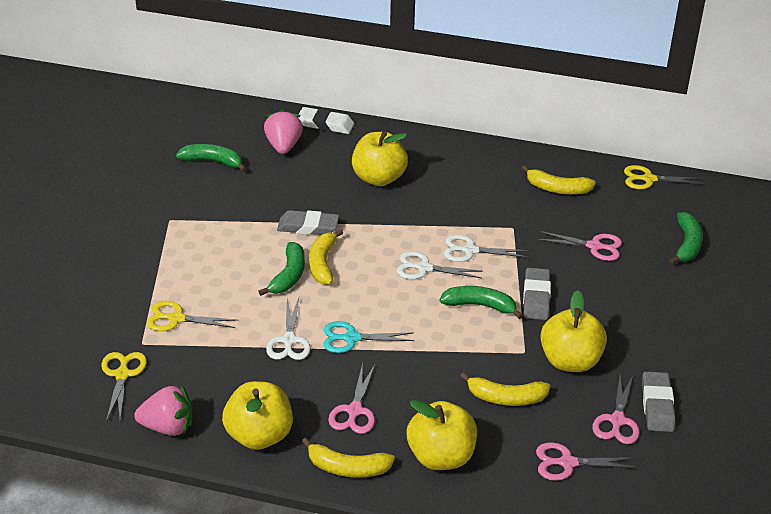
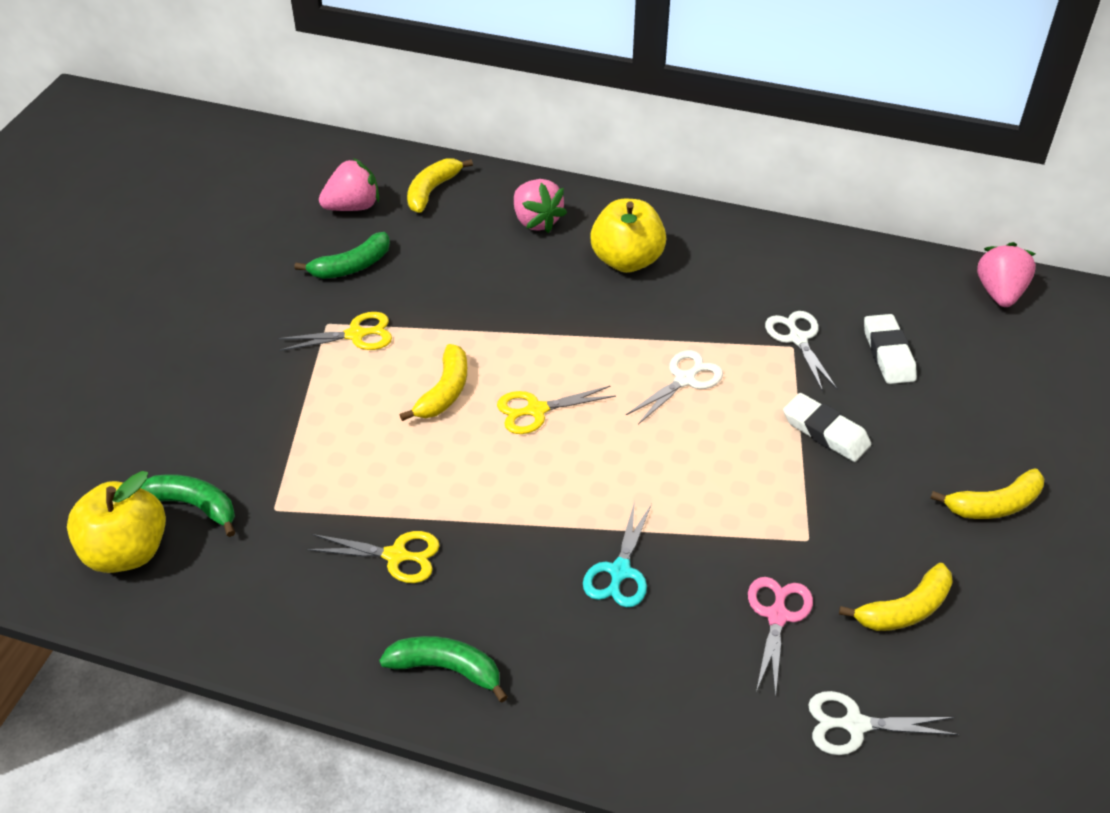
green banana: 4 -> 3
grey eraser: 3 -> 0
pink scissors: 4 -> 1
pink strawberry: 2 -> 3
white eraser: 1 -> 2
yellow apple: 4 -> 2

